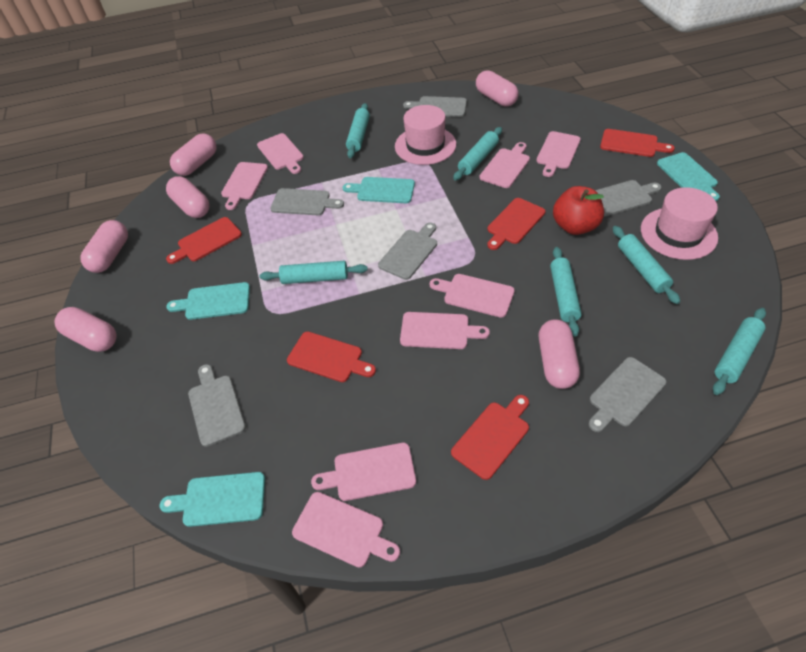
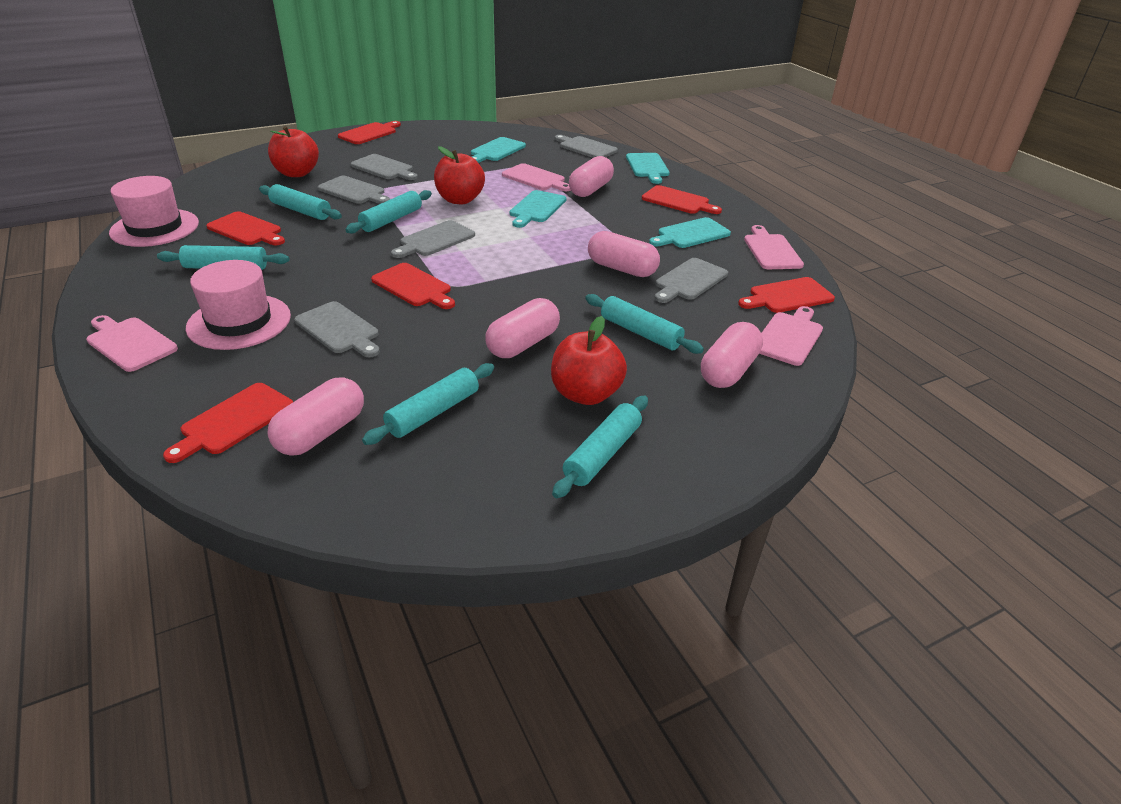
pink capsule: 6 -> 5
pink cutting board: 8 -> 4
red apple: 1 -> 3
red cutting board: 5 -> 6

